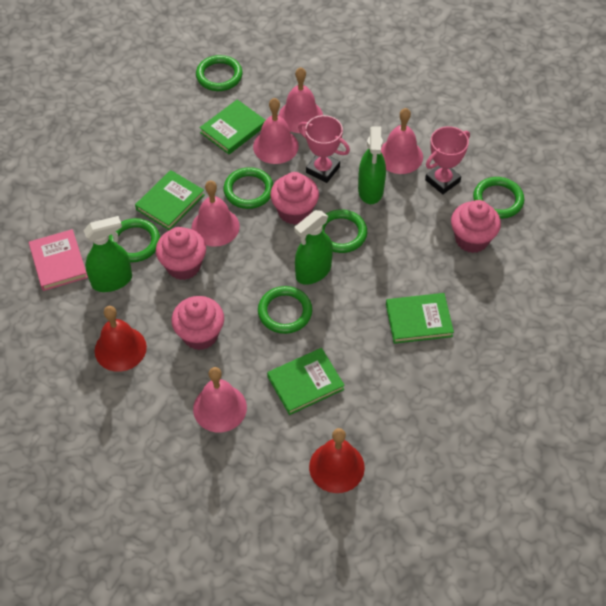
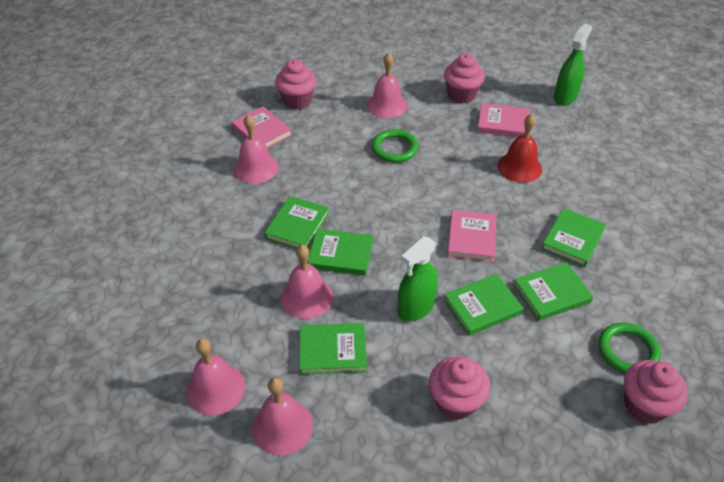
green book: 4 -> 6
green ring: 6 -> 2
green spray bottle: 3 -> 2
pink book: 1 -> 3
pink trophy: 2 -> 0
red bell: 2 -> 1

